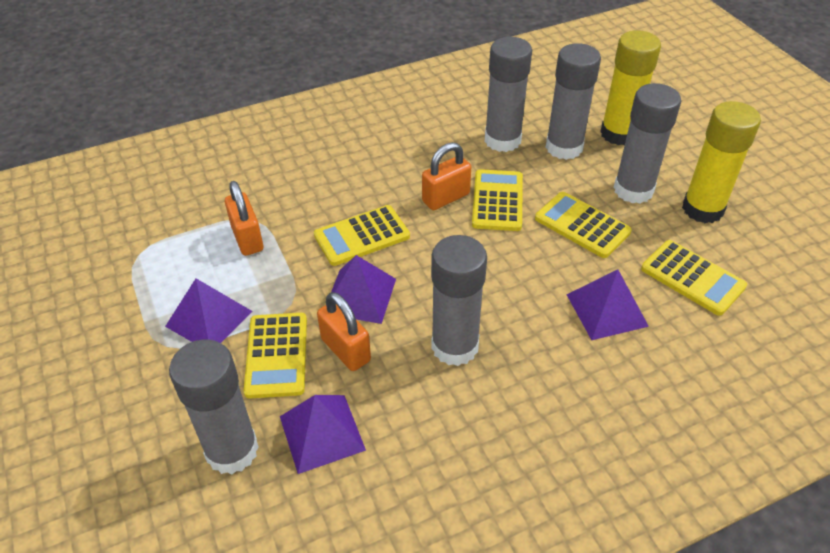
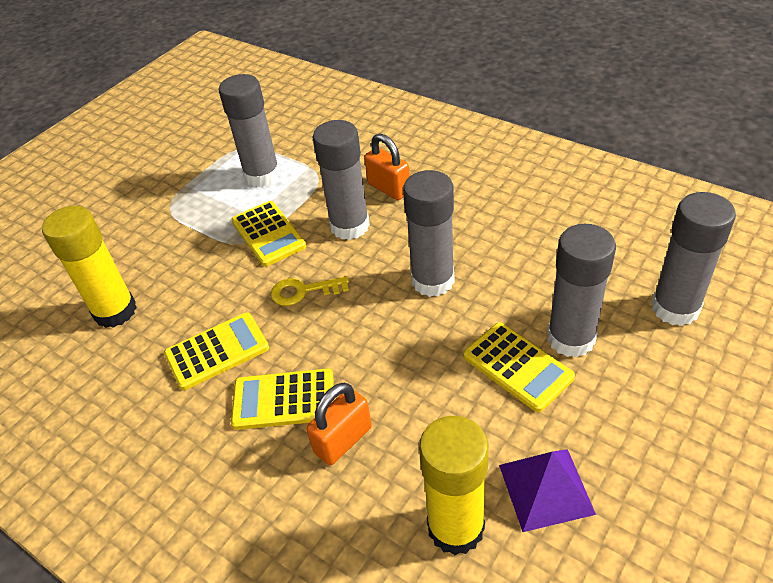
orange padlock: 3 -> 2
purple pyramid: 4 -> 1
yellow calculator: 5 -> 4
yellow key: 0 -> 1

